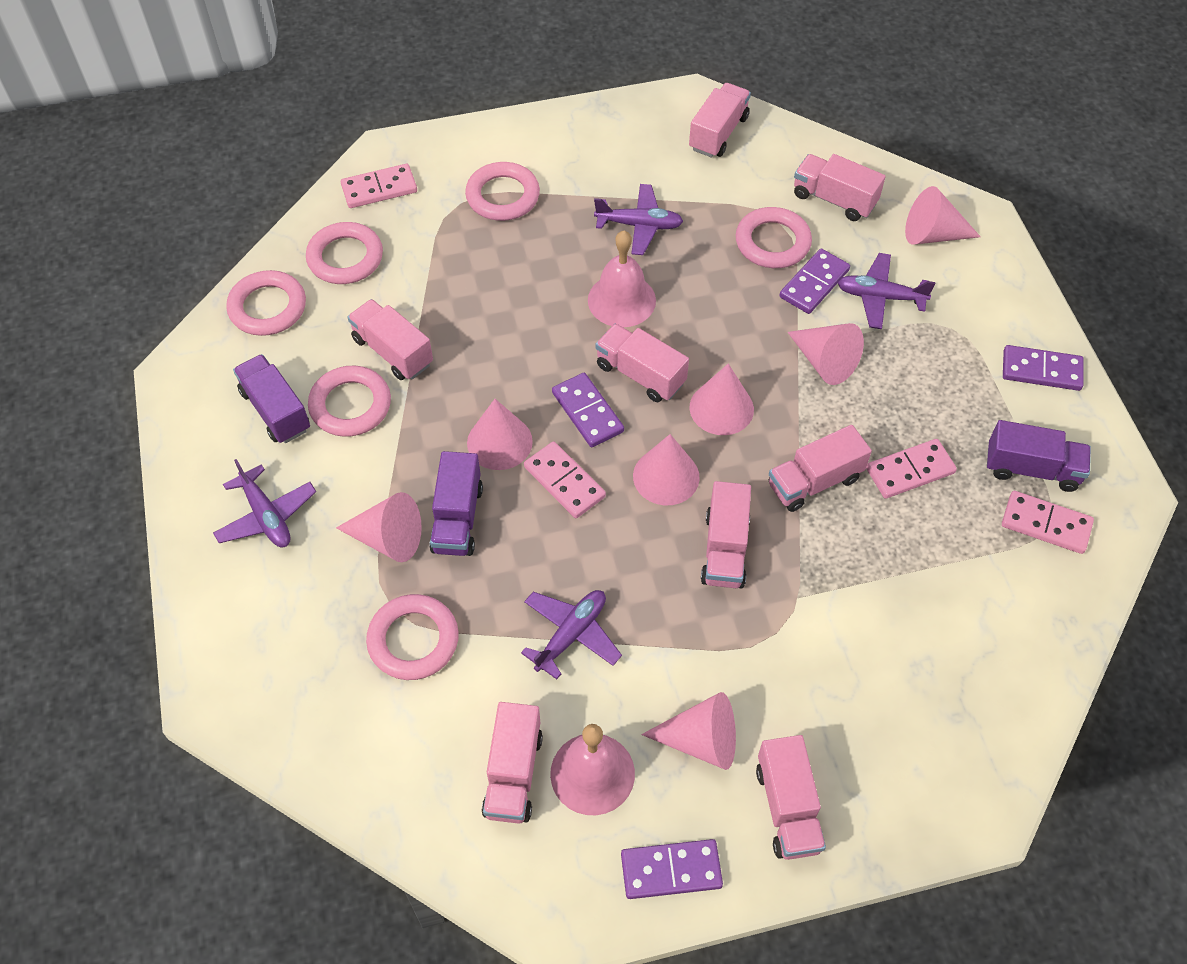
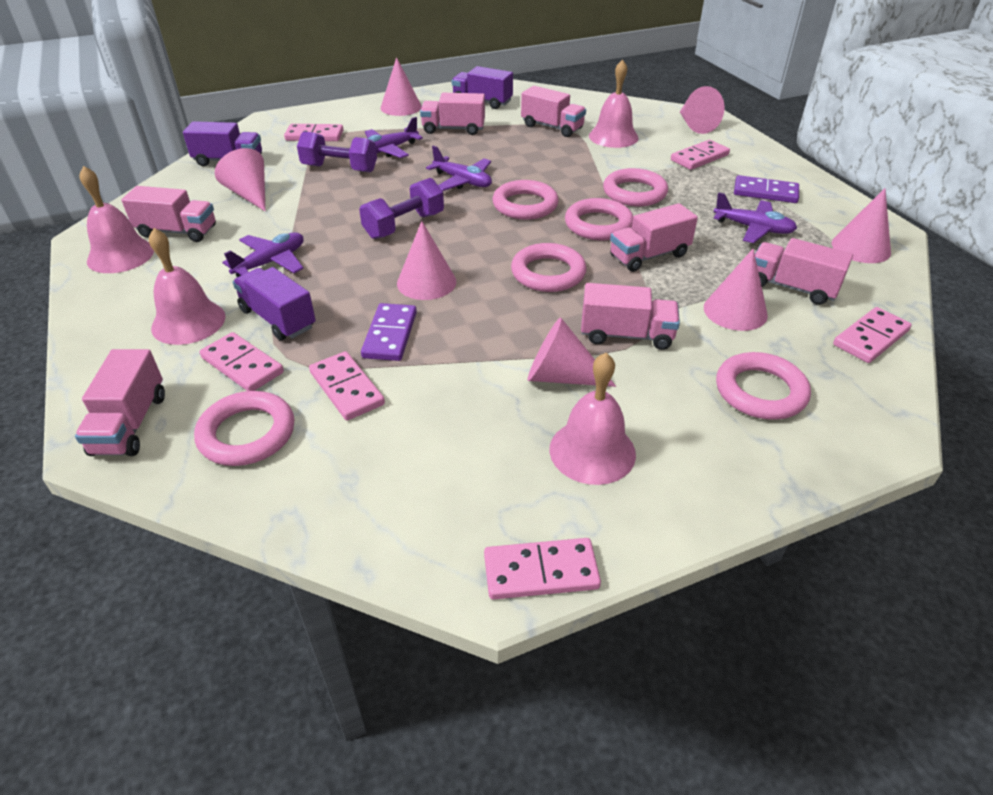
pink bell: 2 -> 4
pink domino: 4 -> 6
pink truck: 8 -> 7
purple domino: 4 -> 2
purple dumbbell: 0 -> 2

